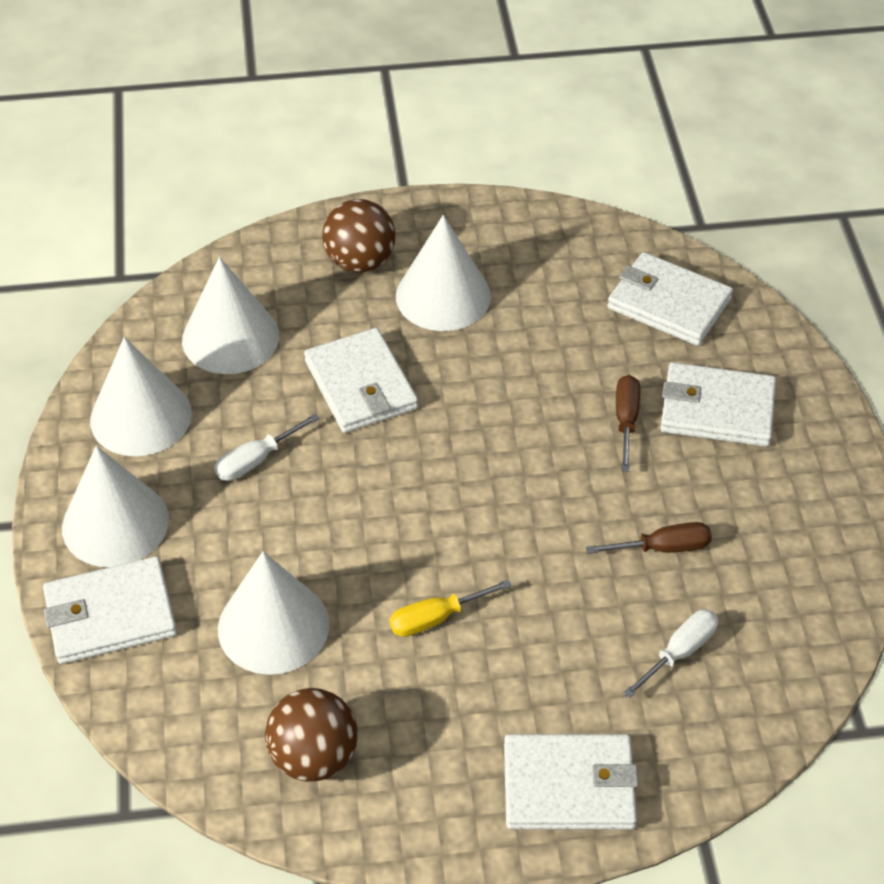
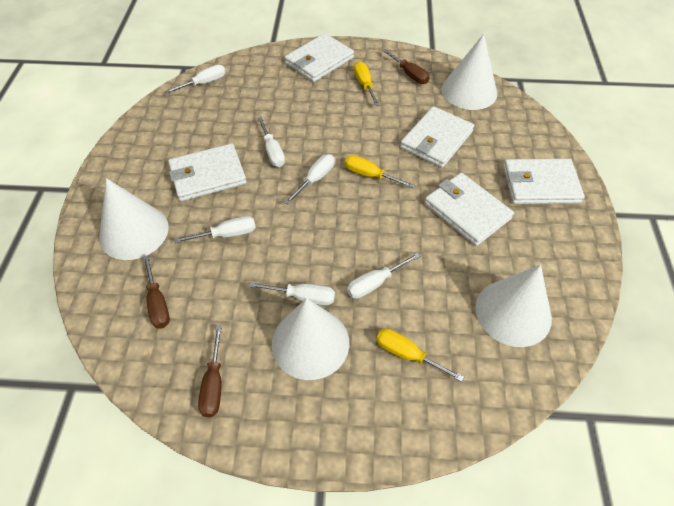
brown ball: 2 -> 0
brown screwdriver: 2 -> 3
white cone: 5 -> 4
white screwdriver: 2 -> 6
yellow screwdriver: 1 -> 3

